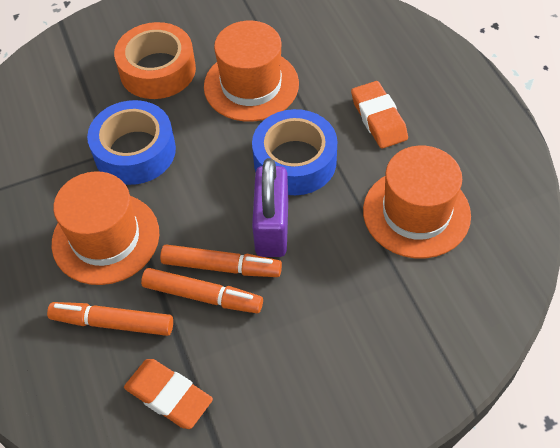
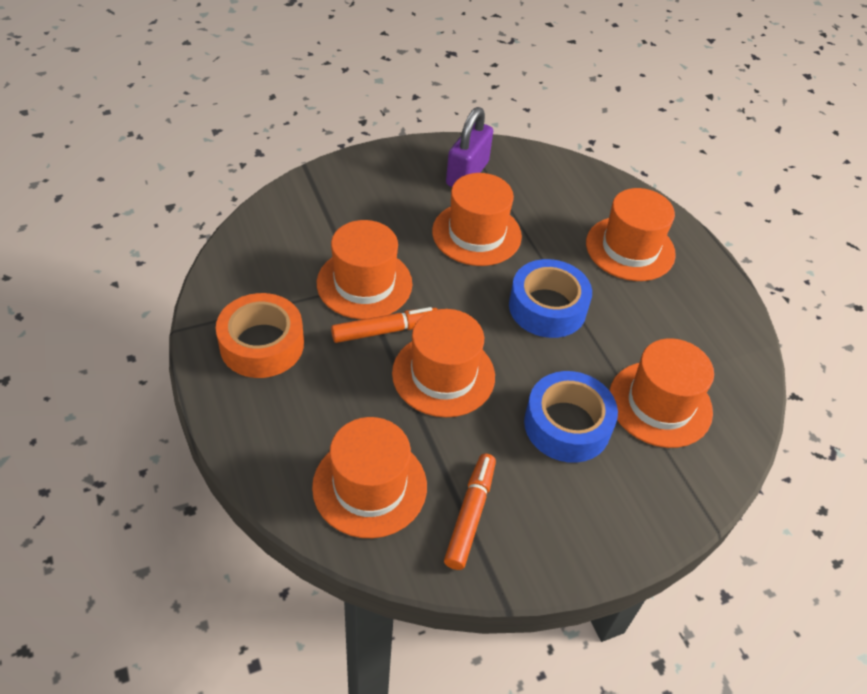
orange eraser: 2 -> 0
orange hat: 3 -> 6
orange marker: 3 -> 2

